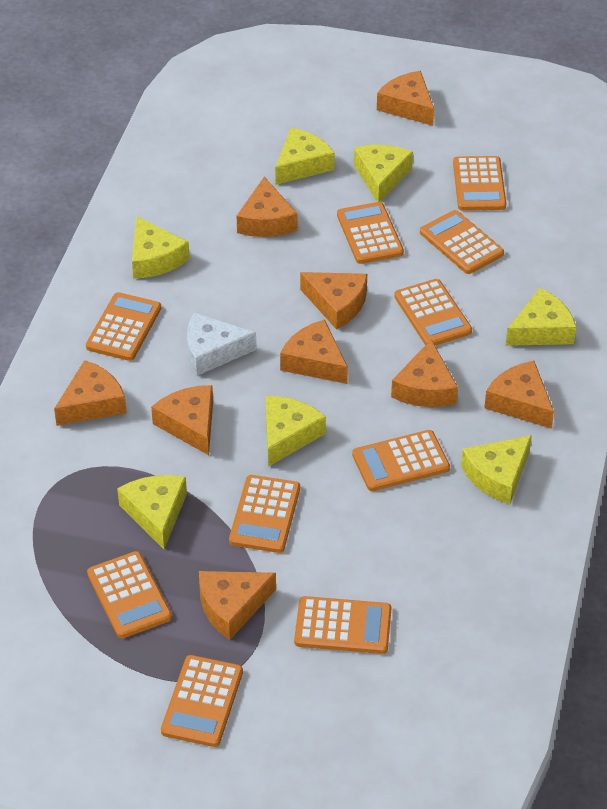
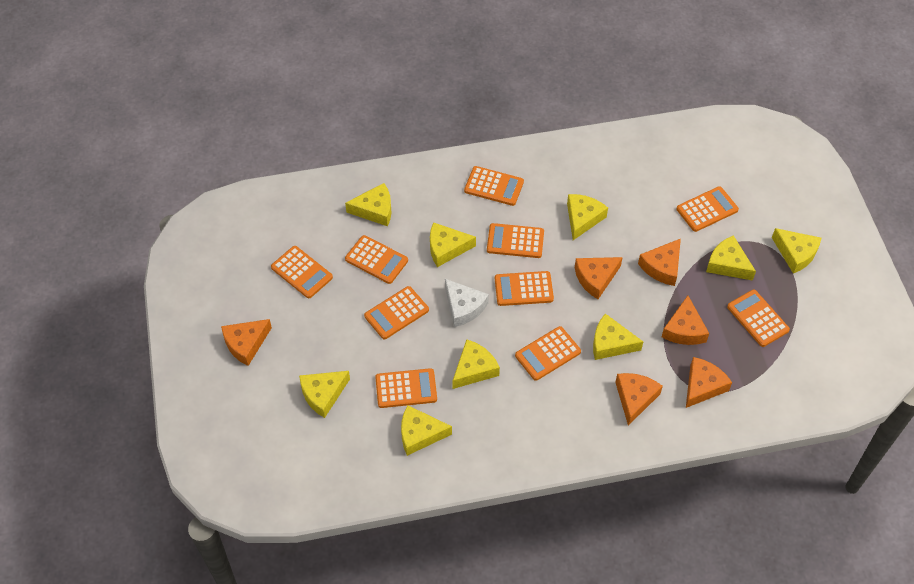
orange cheese: 9 -> 6
yellow cheese: 7 -> 9

